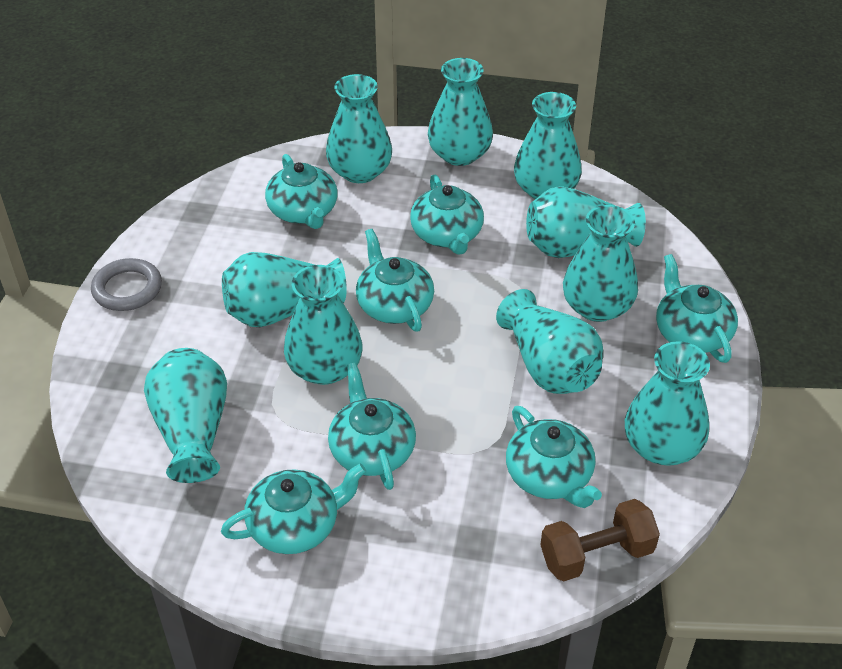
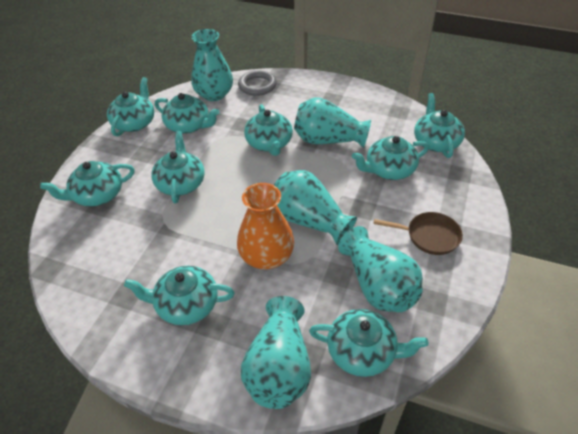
brown dumbbell: 1 -> 0
brown pan: 0 -> 1
orange vase: 0 -> 1
turquoise teapot: 7 -> 9
turquoise vase: 10 -> 5

